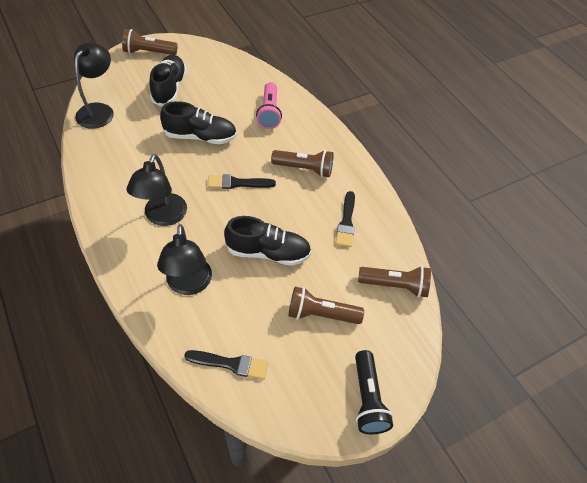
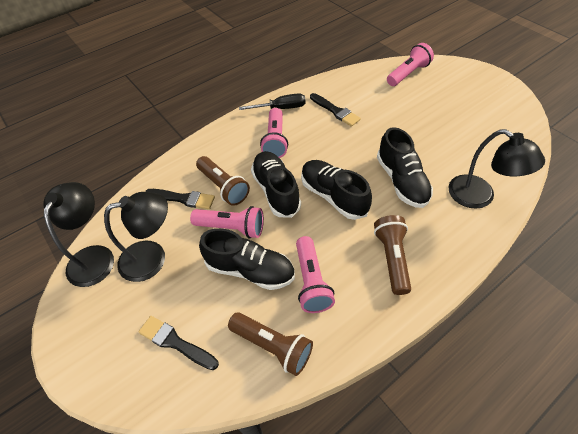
black flashlight: 1 -> 0
black screwdriver: 0 -> 1
black shoe: 3 -> 4
brown flashlight: 4 -> 3
pink flashlight: 1 -> 4

